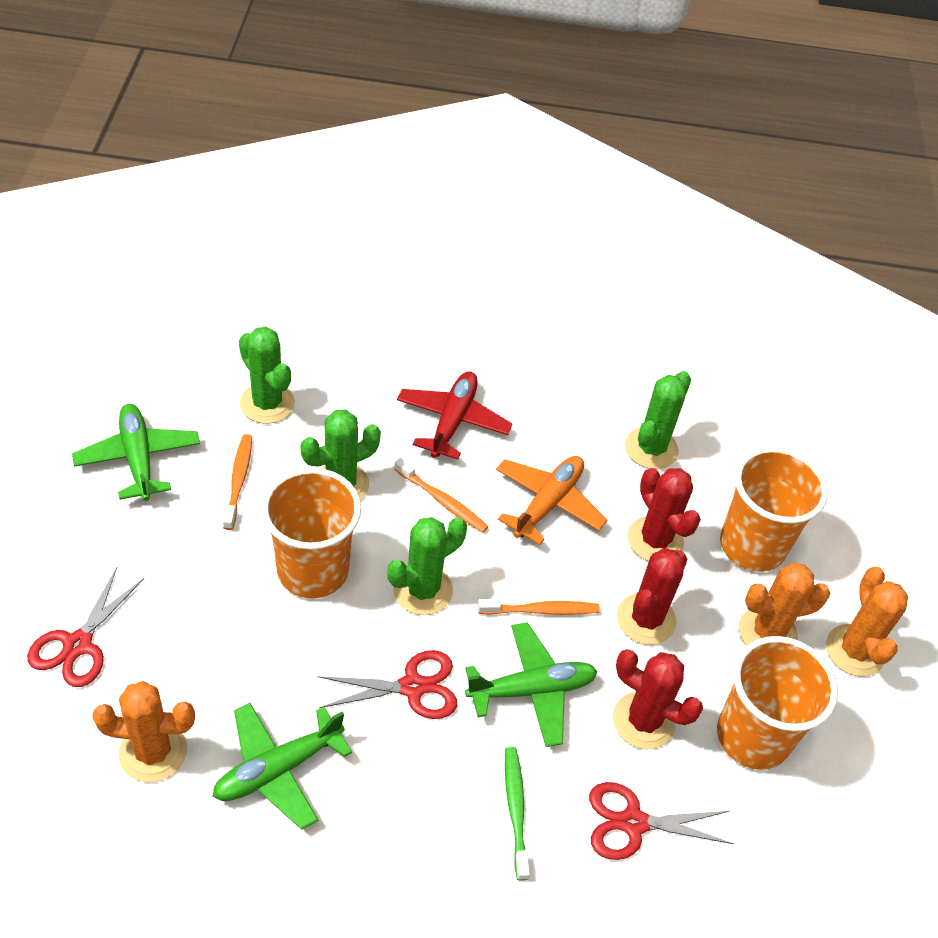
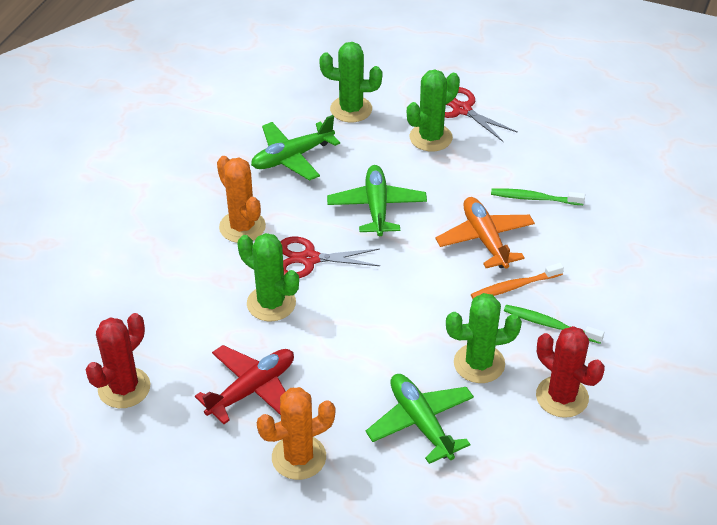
green toothbrush: 1 -> 2
orange cactus: 3 -> 2
orange cup: 3 -> 0
orange toothbrush: 3 -> 1
red cactus: 3 -> 2
red scissors: 3 -> 2

